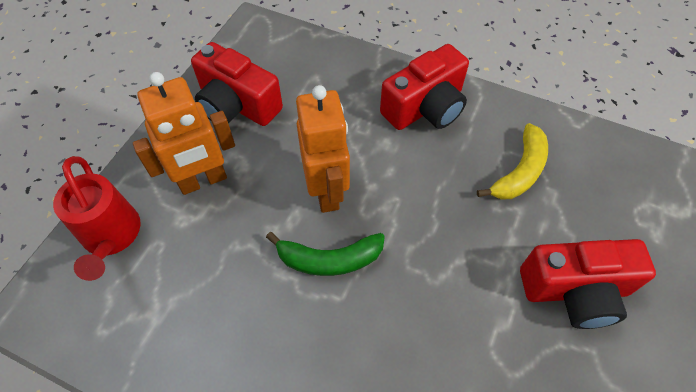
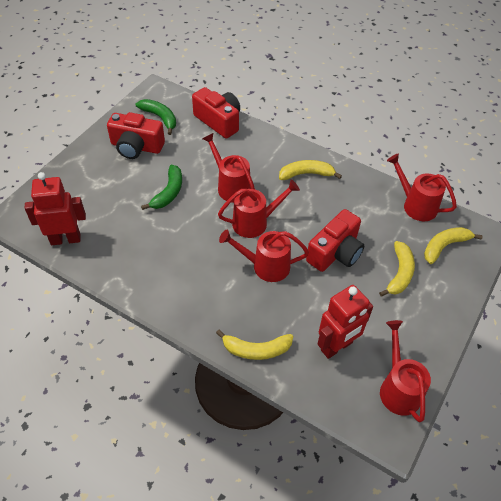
green banana: 1 -> 2
orange robot: 2 -> 0
red robot: 0 -> 2
red watering can: 1 -> 5
yellow banana: 1 -> 4

